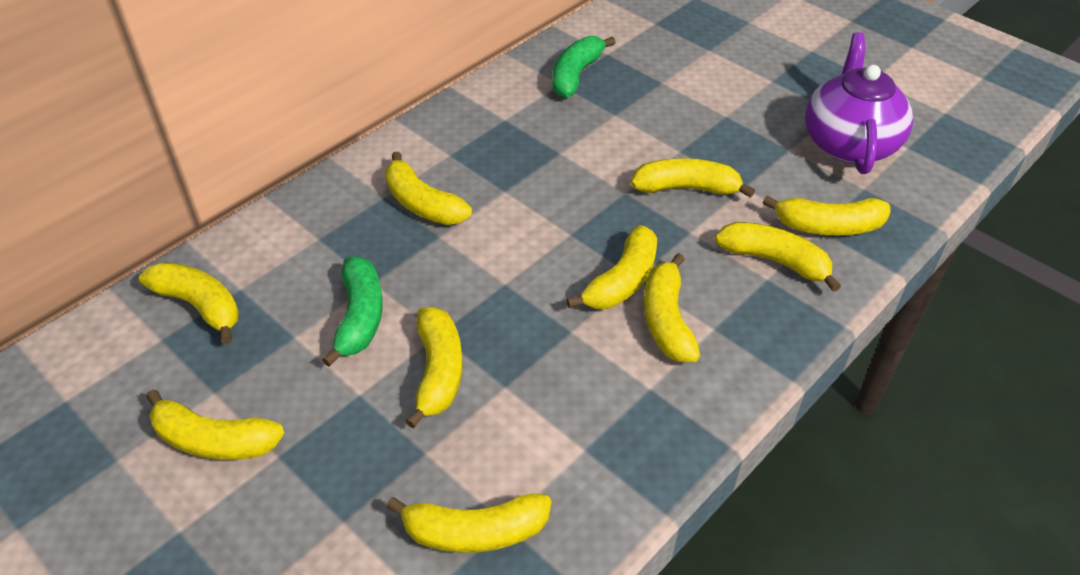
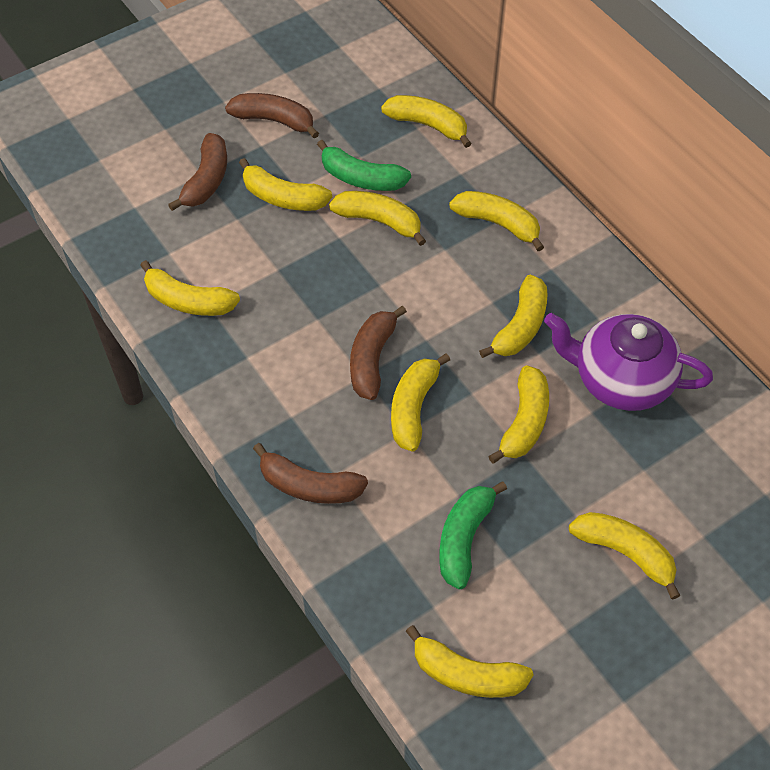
brown banana: 0 -> 4

